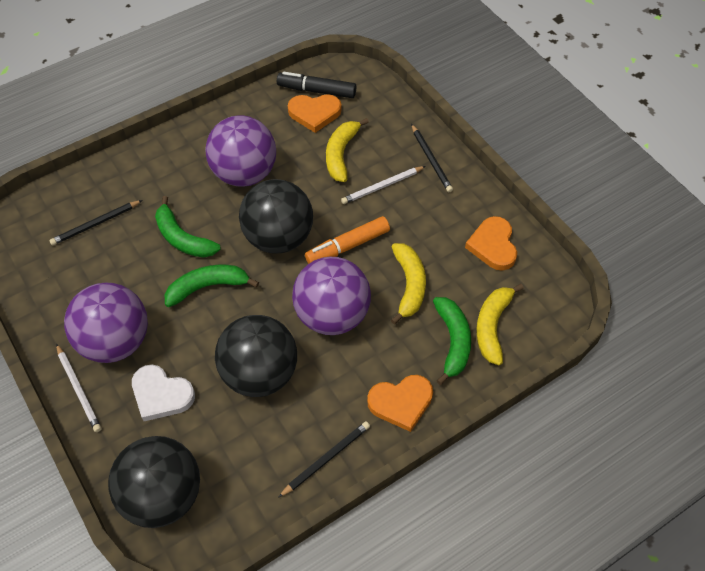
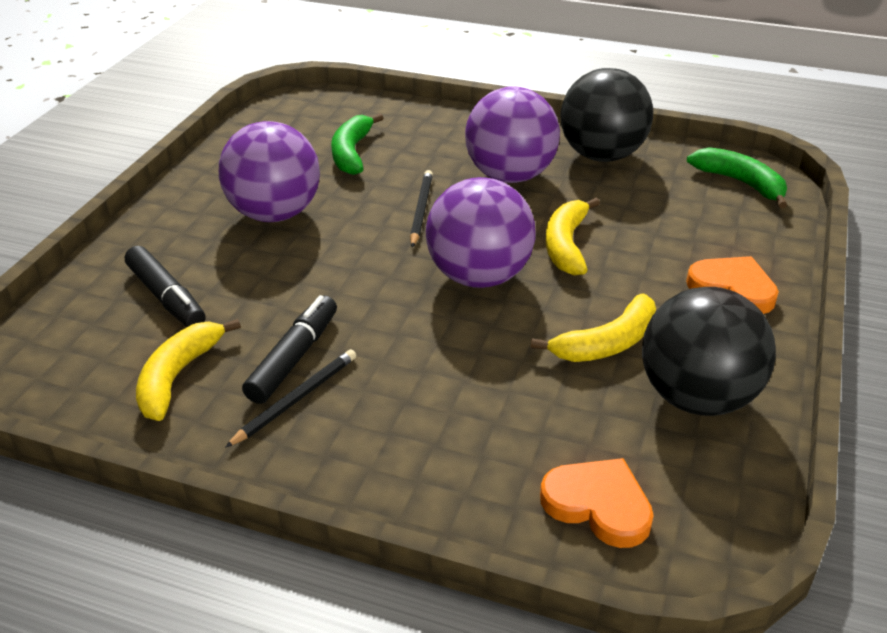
black ball: 3 -> 2
black marker: 1 -> 2
black pencil: 3 -> 2
green banana: 3 -> 2
orange heart: 3 -> 2
orange marker: 1 -> 0
white heart: 1 -> 0
white pencil: 2 -> 0

